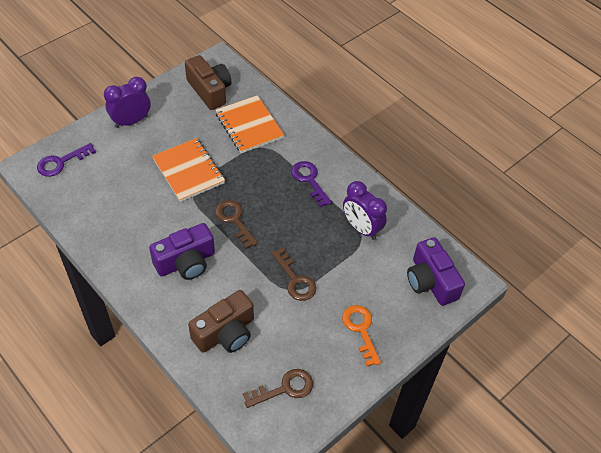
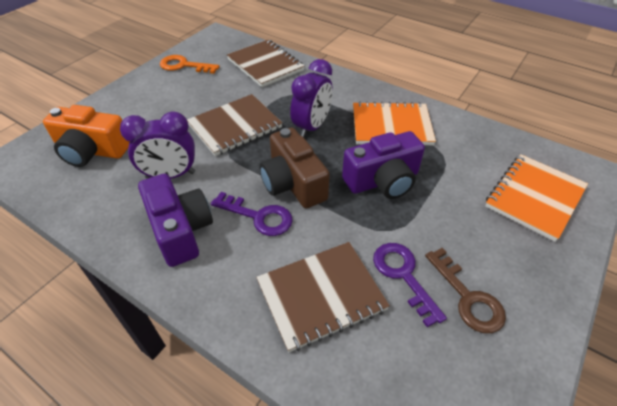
brown camera: 2 -> 1
brown key: 3 -> 1
brown notebook: 0 -> 3
orange camera: 0 -> 1

